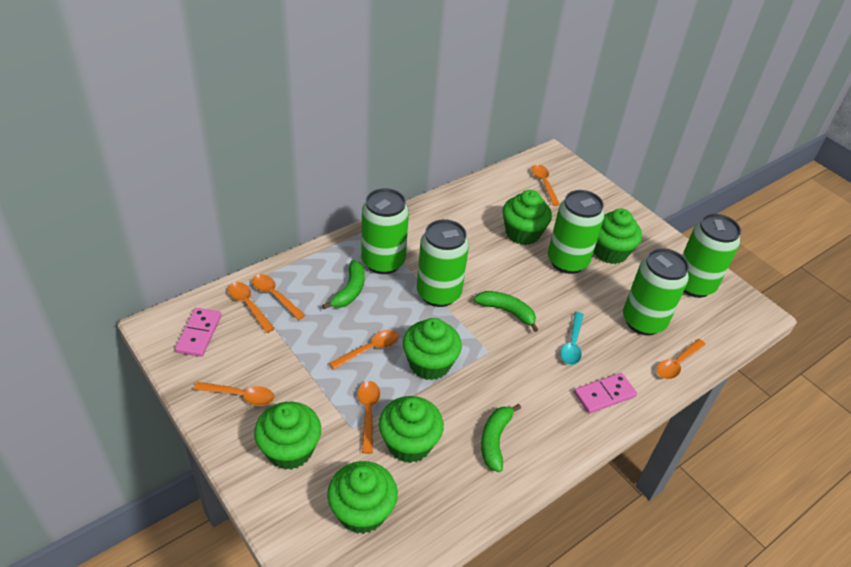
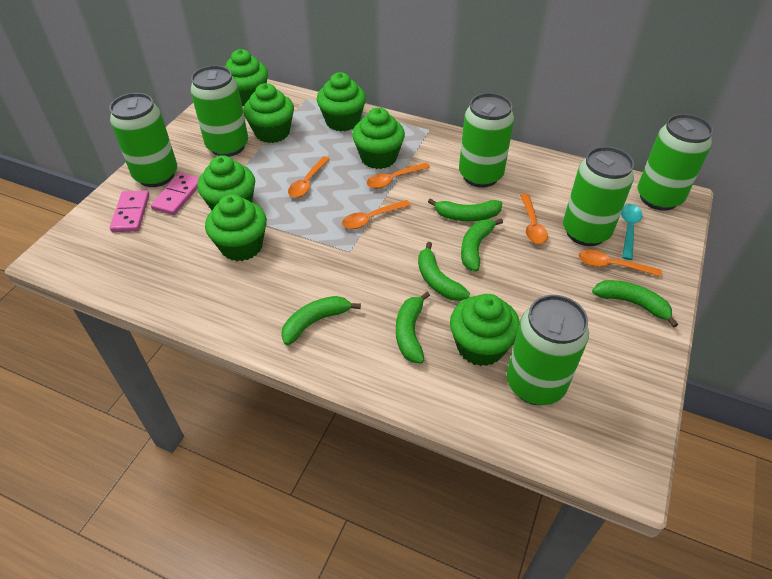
green banana: 3 -> 6
green can: 5 -> 6
green cupcake: 6 -> 7
orange spoon: 7 -> 5

